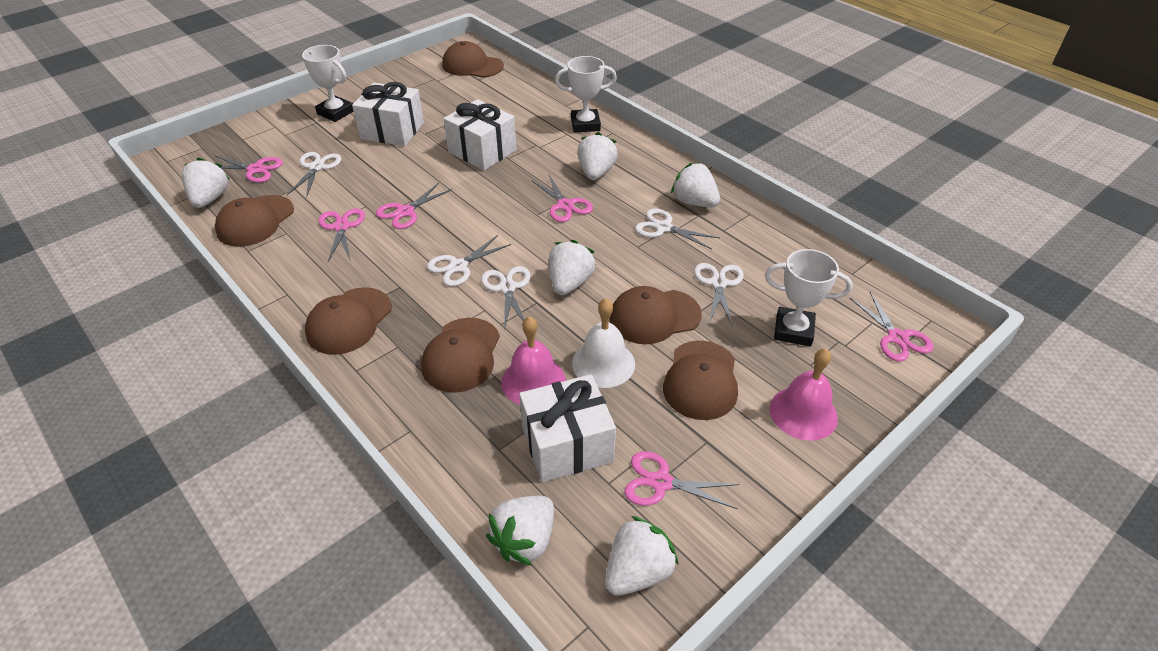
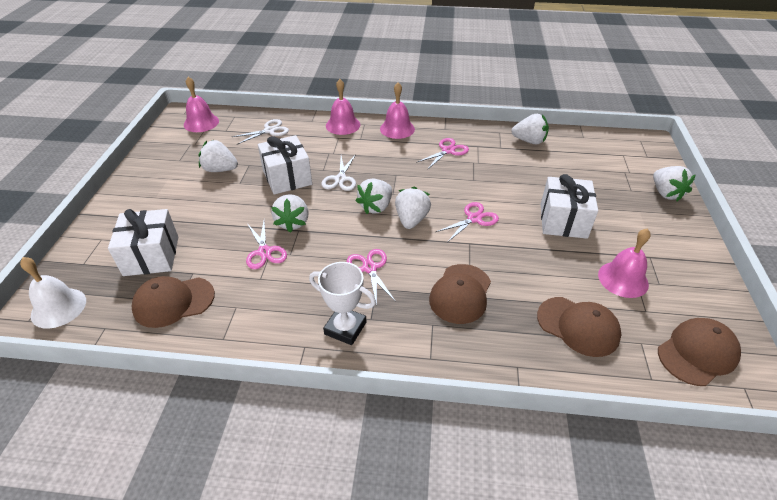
brown cap: 6 -> 4
pink bell: 2 -> 4
pink scissors: 6 -> 4
white scissors: 5 -> 2
white trophy: 3 -> 1

